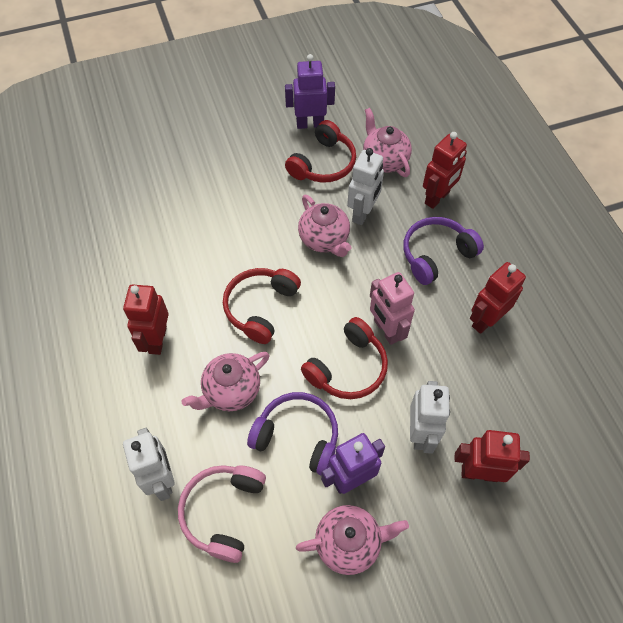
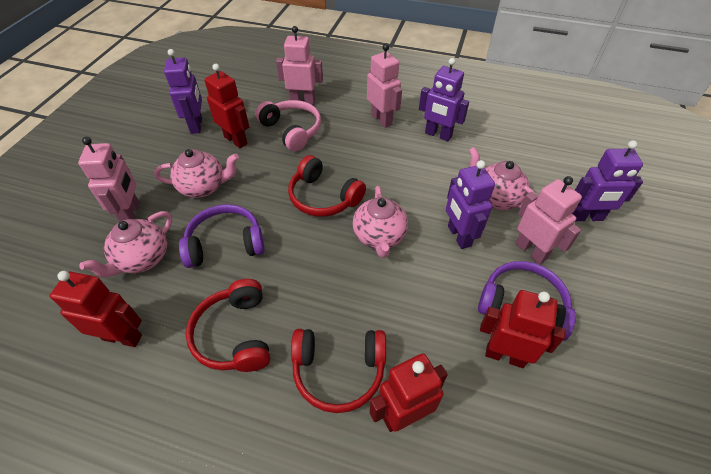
pink robot: 1 -> 4
purple robot: 2 -> 4
white robot: 3 -> 0

